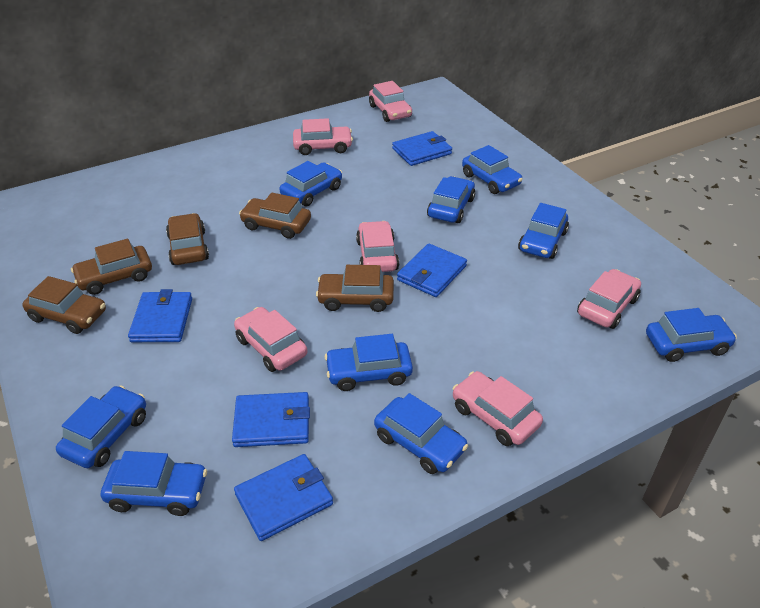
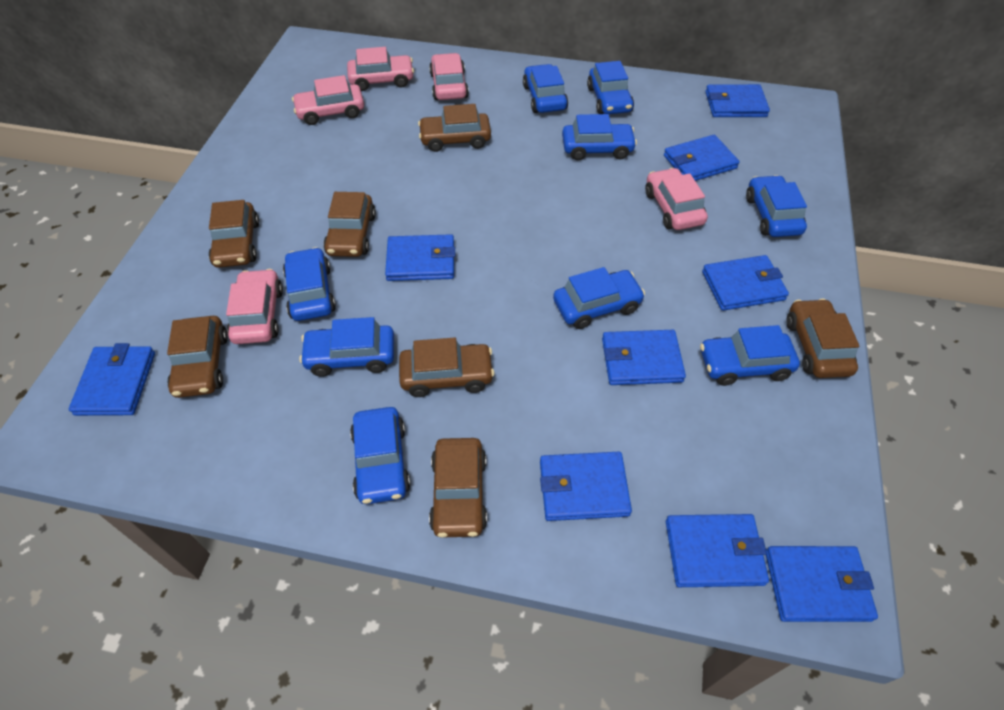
blue wallet: 5 -> 9
brown car: 5 -> 7
pink car: 6 -> 5

